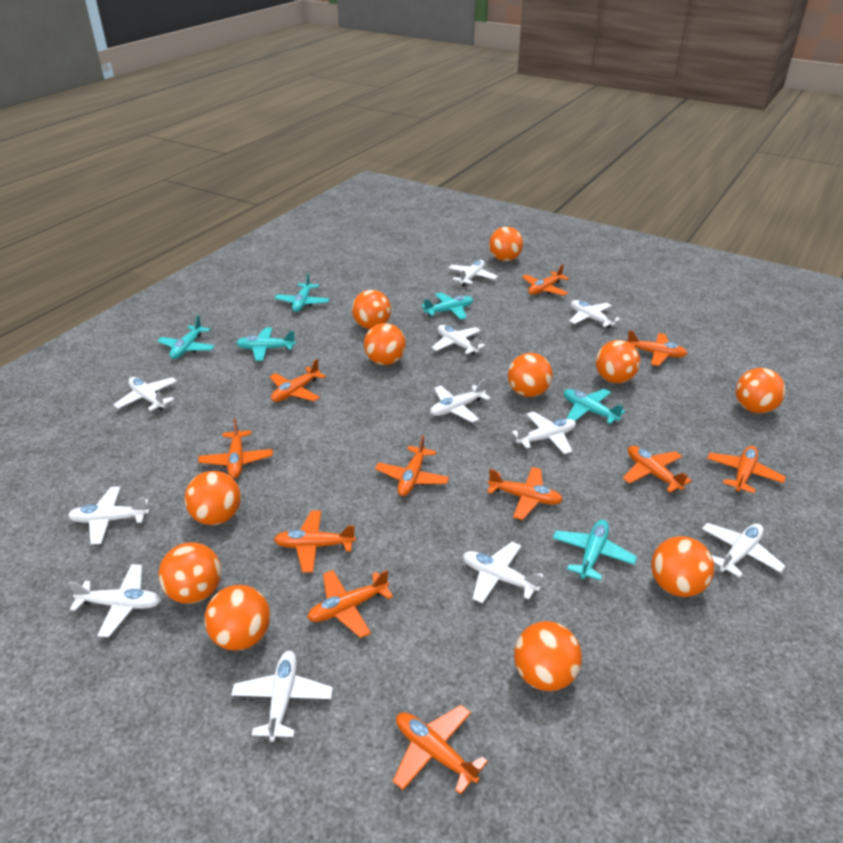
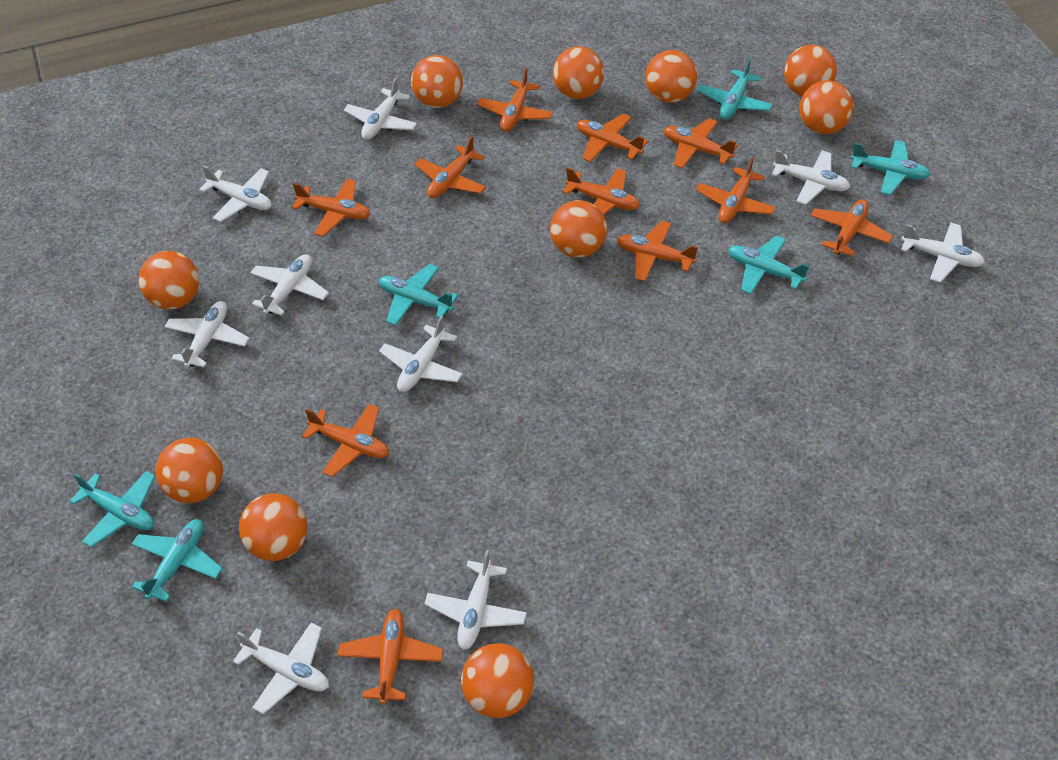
orange ball: 11 -> 10
white plane: 11 -> 9

